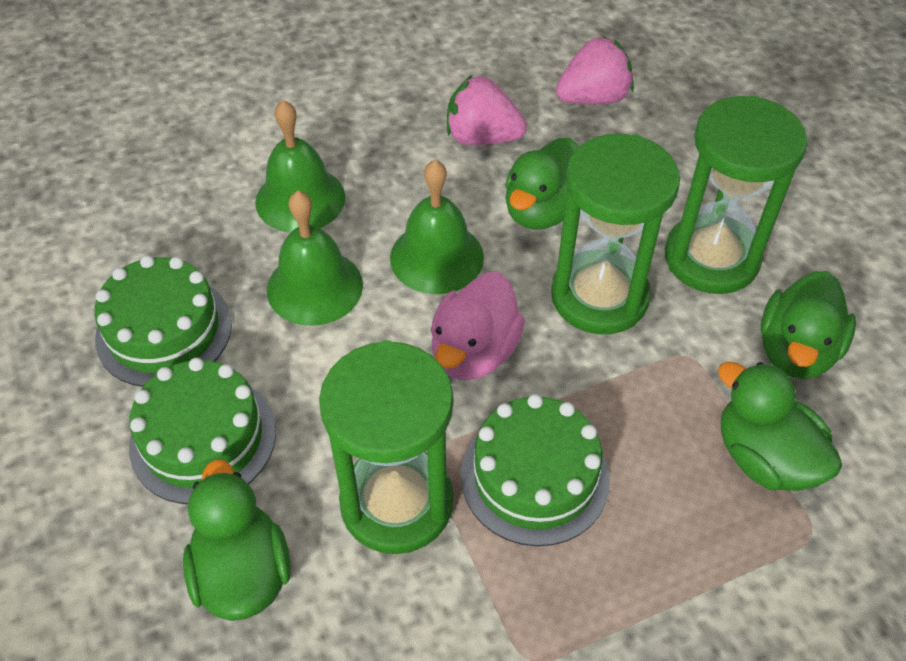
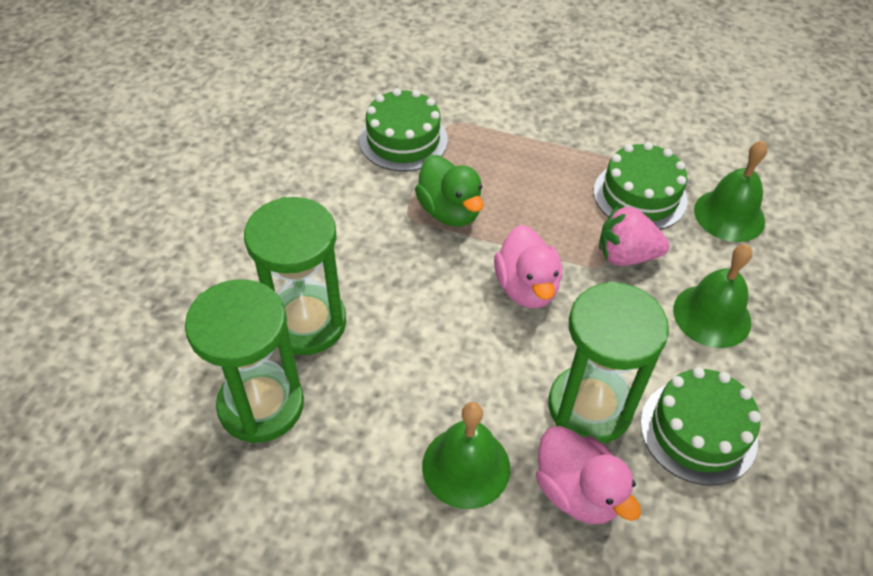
green duck: 4 -> 1
pink duck: 1 -> 2
pink strawberry: 2 -> 1

